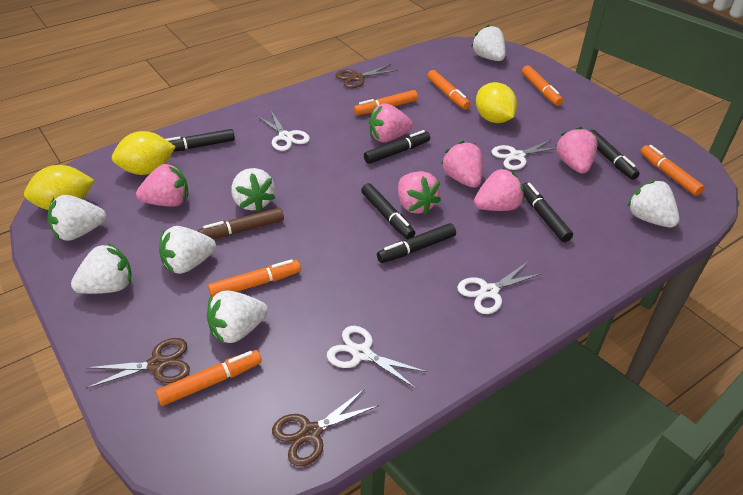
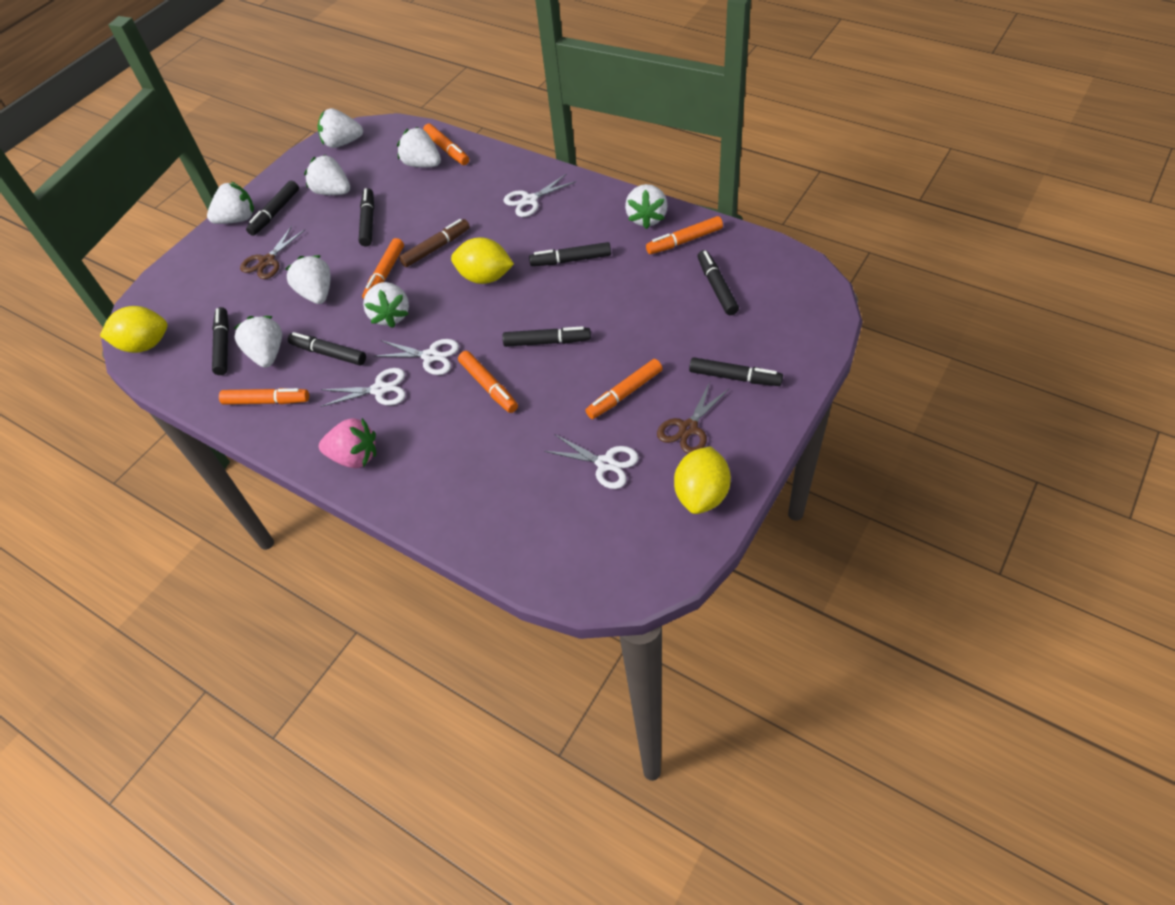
black marker: 6 -> 8
brown scissors: 3 -> 2
pink strawberry: 6 -> 1
white strawberry: 7 -> 8

